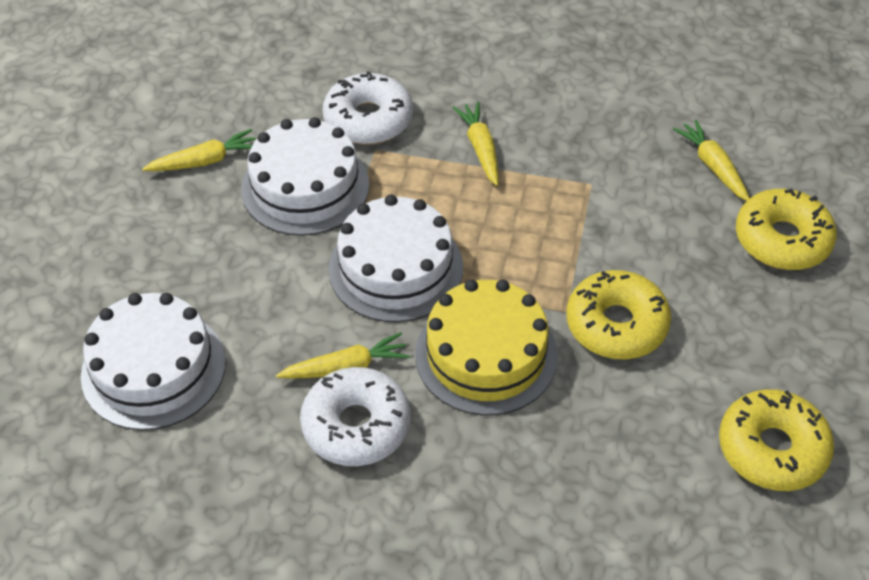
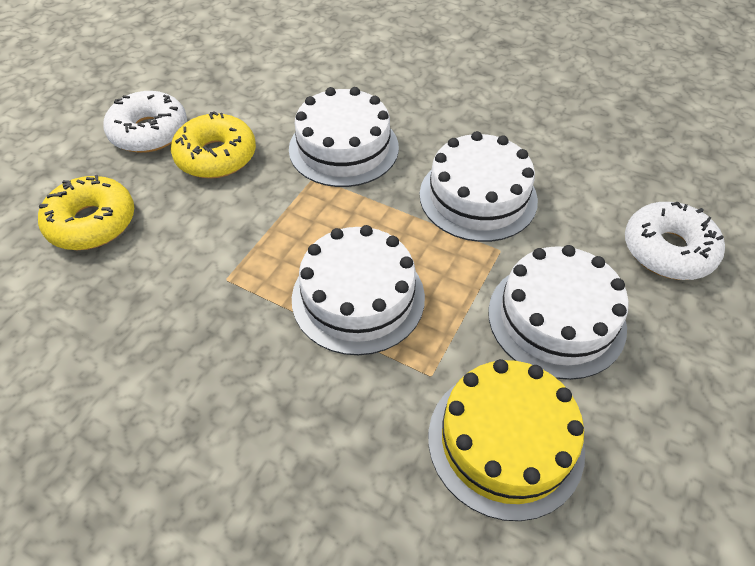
white cake: 3 -> 4
yellow carrot: 4 -> 0
yellow donut: 3 -> 2

